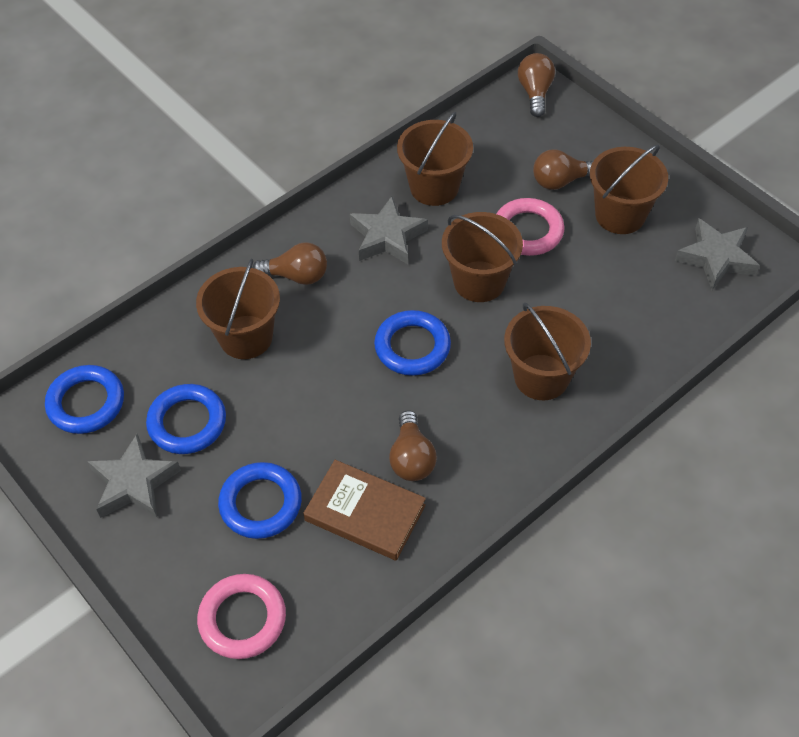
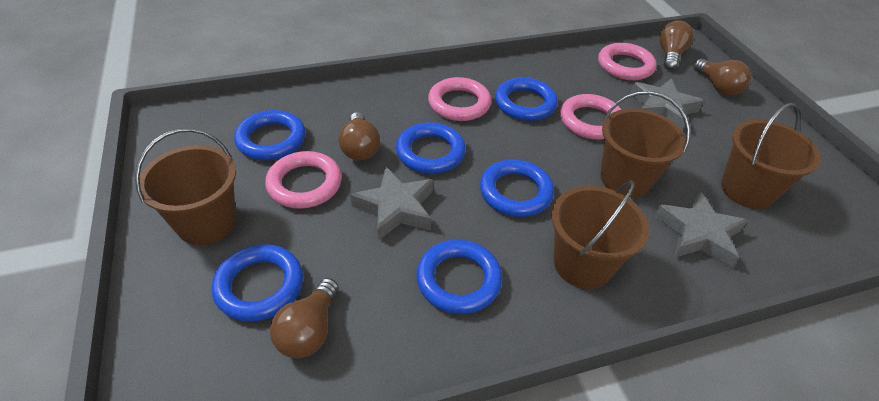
blue ring: 4 -> 6
brown book: 1 -> 0
brown bucket: 5 -> 4
pink ring: 2 -> 4

